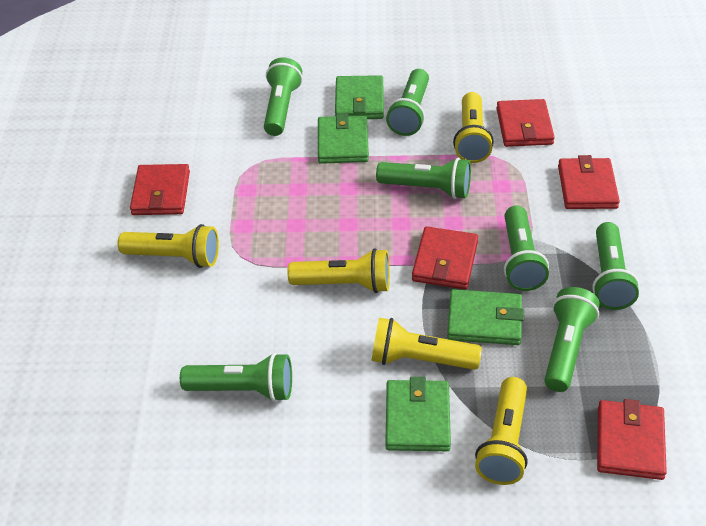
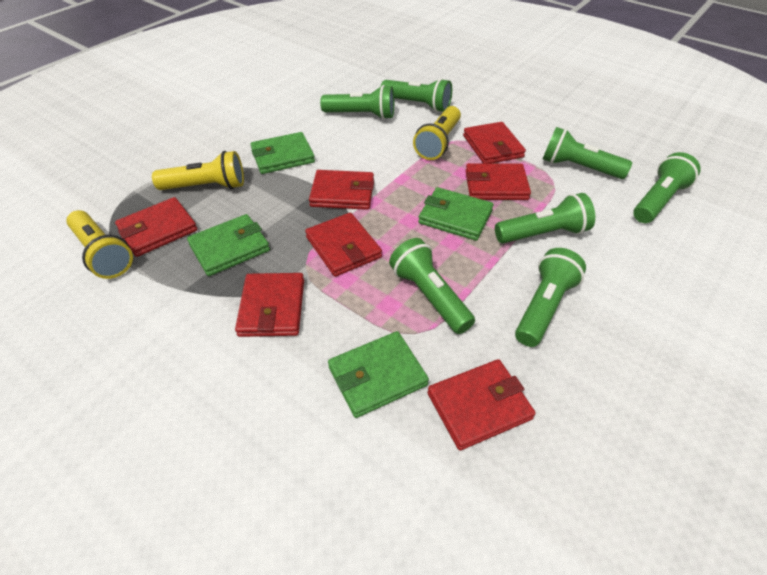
red wallet: 5 -> 7
yellow flashlight: 5 -> 3

